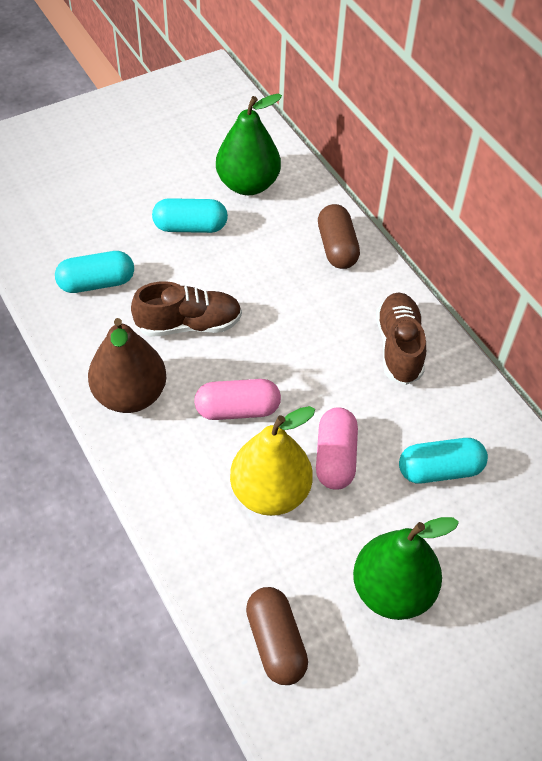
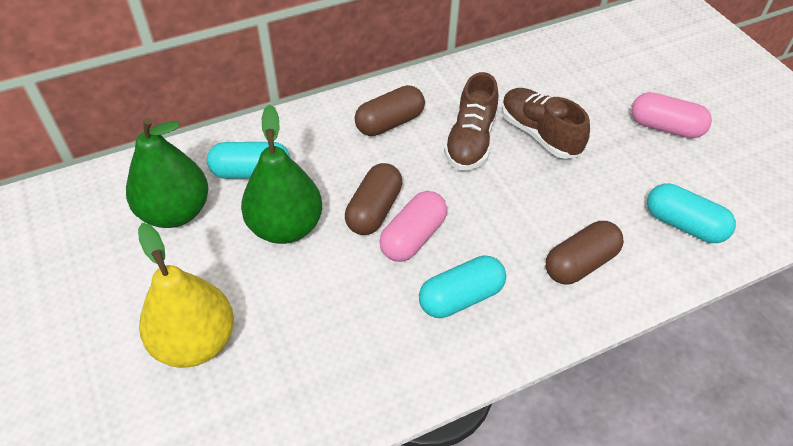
brown capsule: 2 -> 3
brown pear: 1 -> 0

